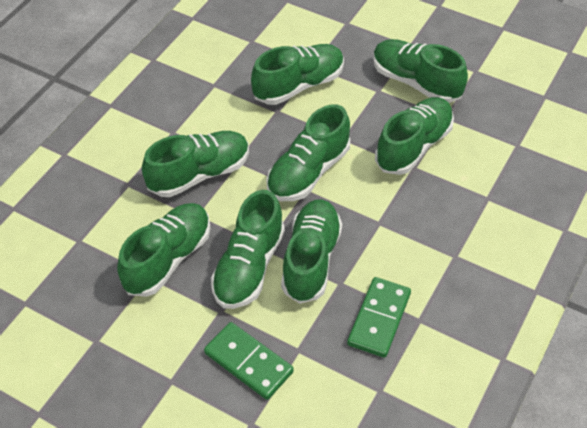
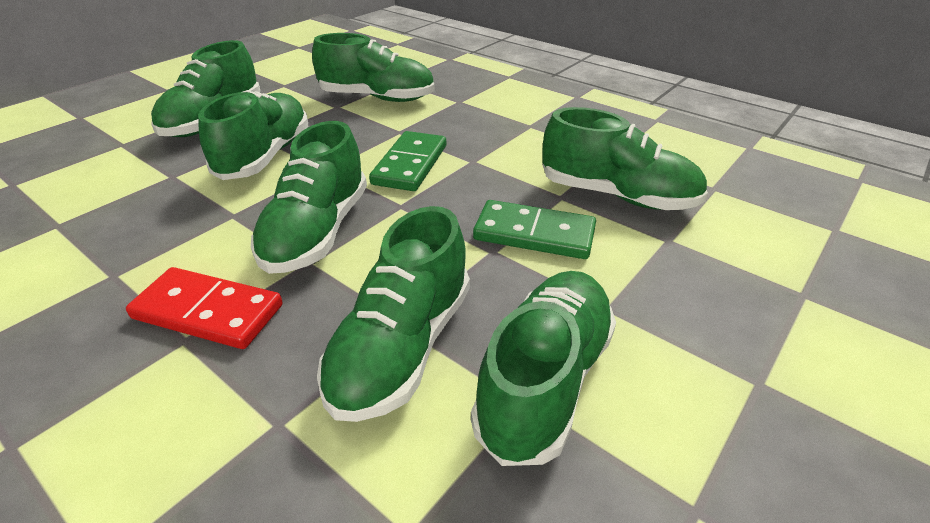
green shoe: 8 -> 7
red domino: 0 -> 1

